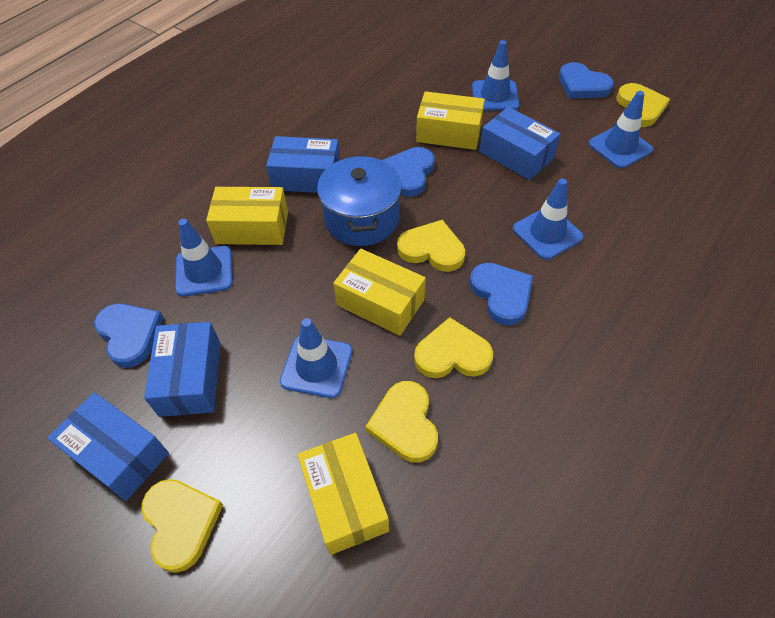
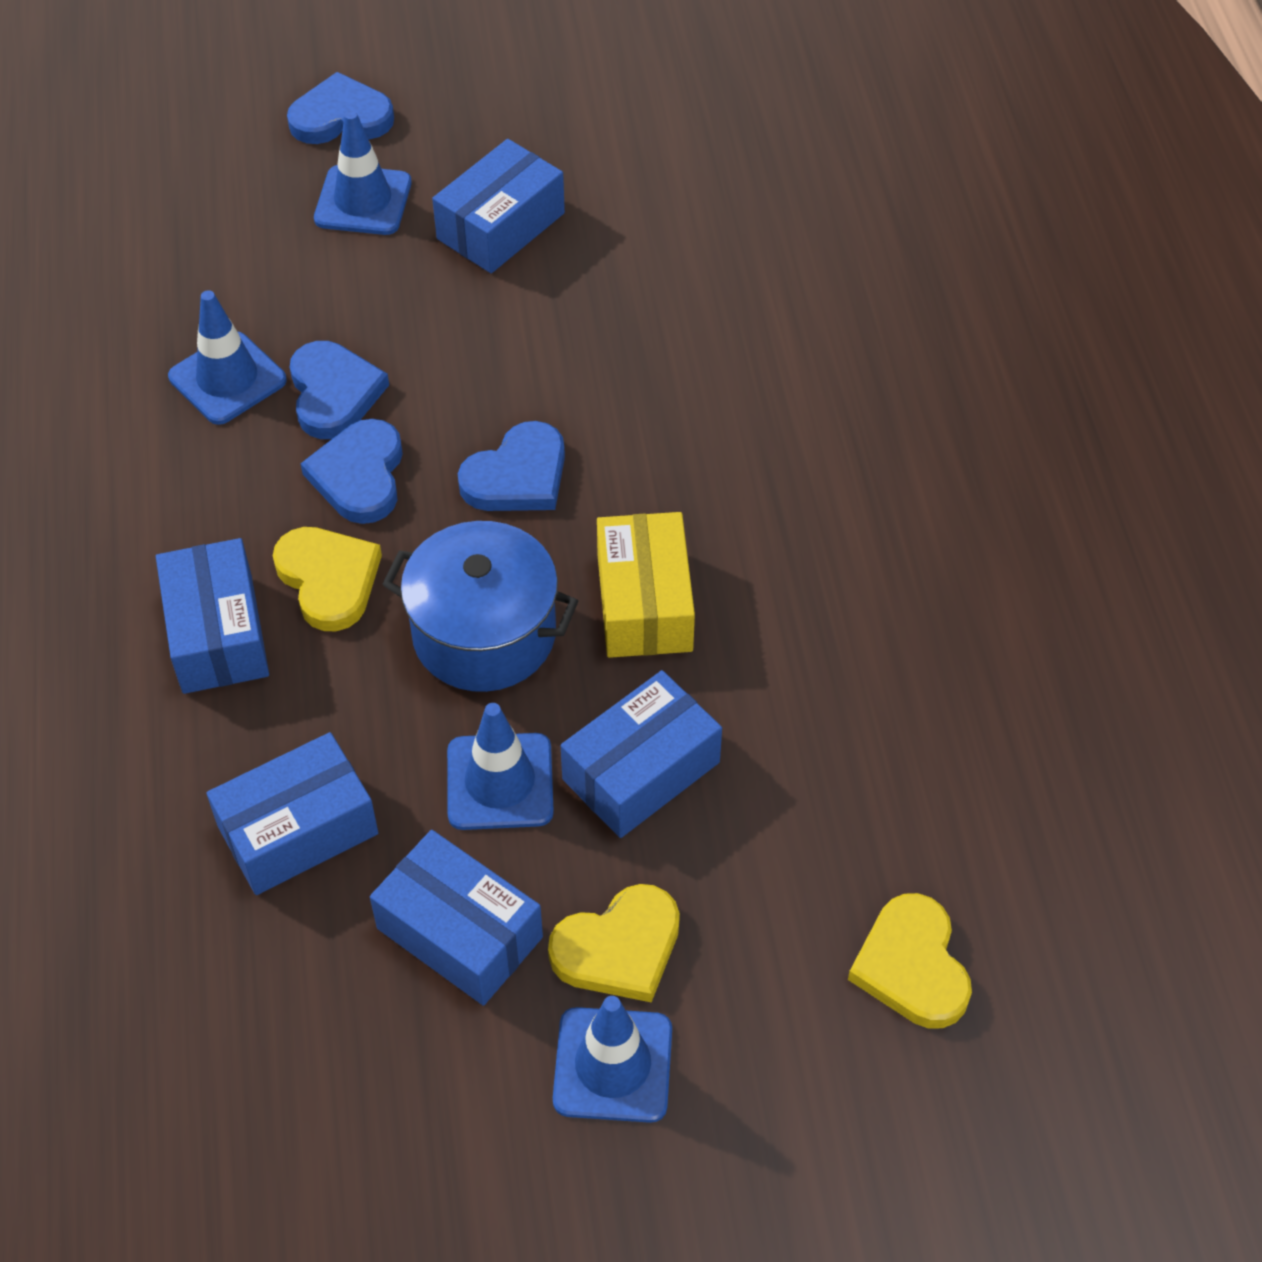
blue box: 4 -> 5
blue traffic cone: 5 -> 4
yellow box: 4 -> 1
yellow heart: 5 -> 3

